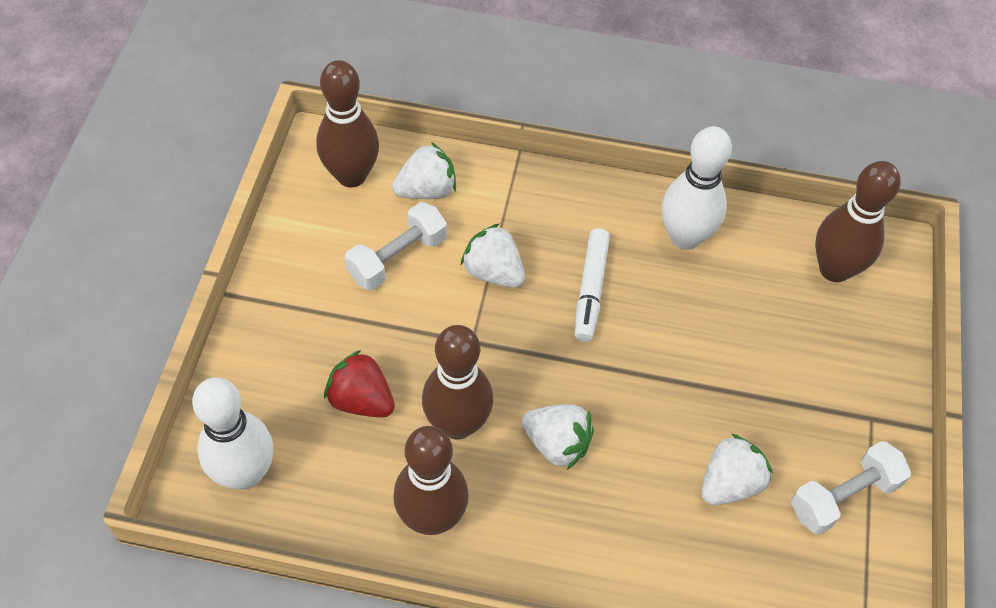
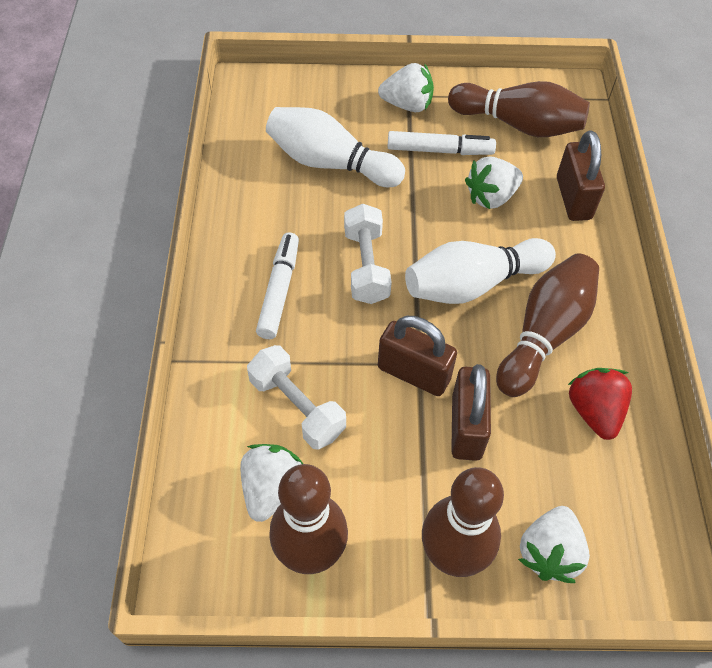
brown padlock: 0 -> 3
white marker: 1 -> 2

